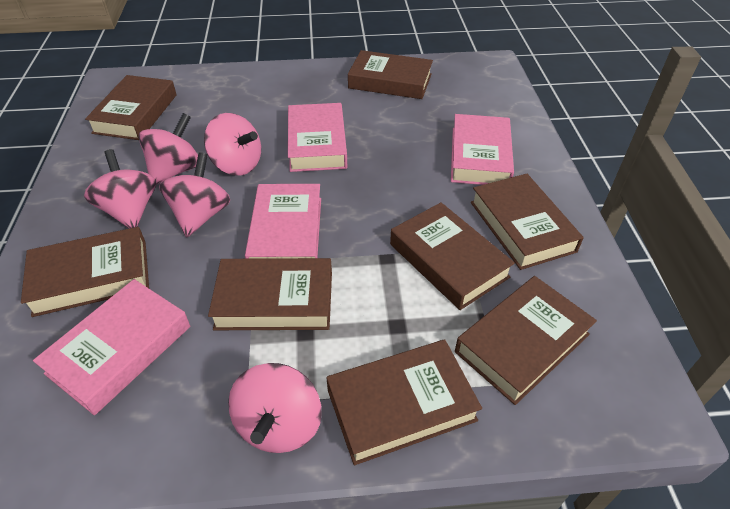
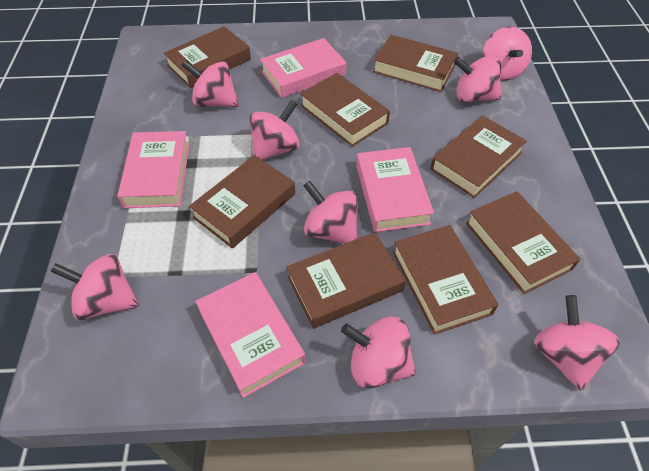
pink spinning top: 5 -> 8

